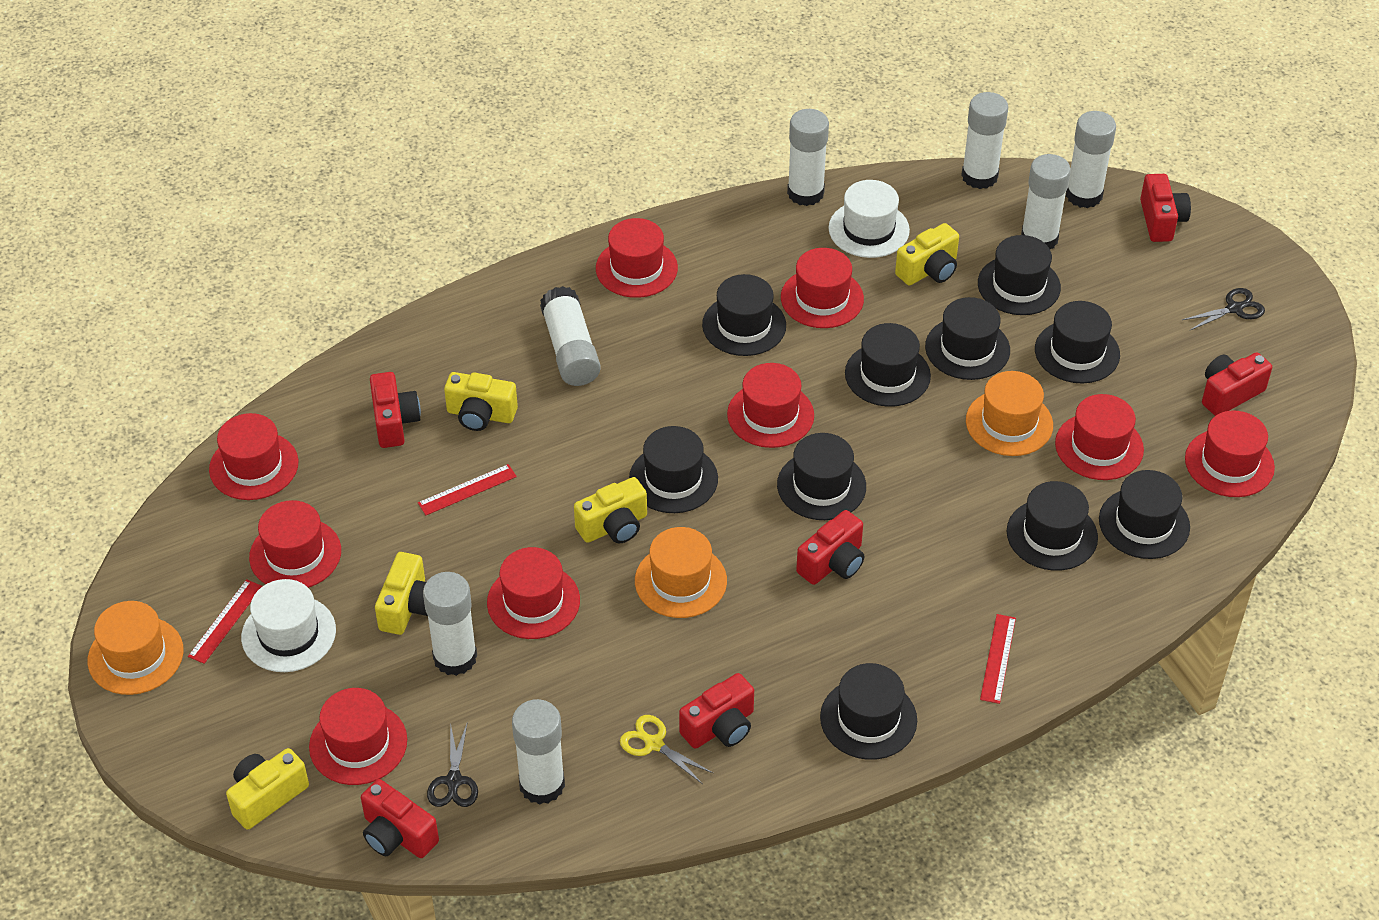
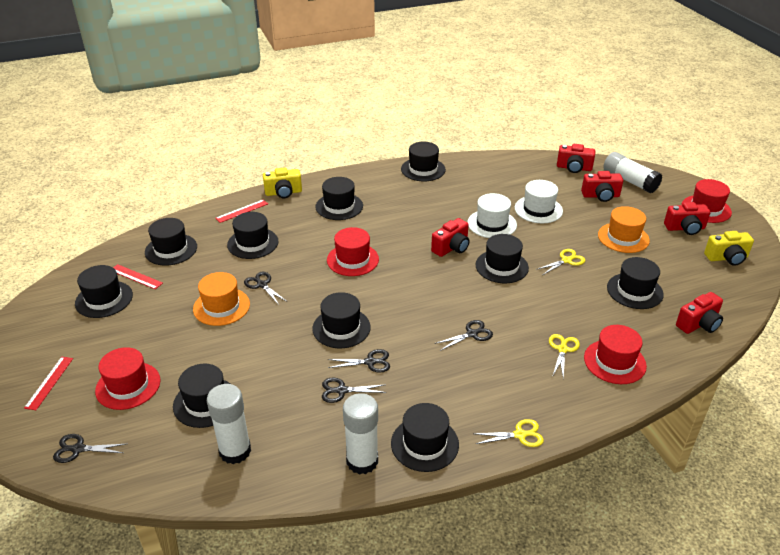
black scissors: 2 -> 5
orange hat: 3 -> 2
red camera: 6 -> 5
red hat: 9 -> 4
white glue stick: 7 -> 3
yellow camera: 5 -> 2
yellow scissors: 1 -> 3

